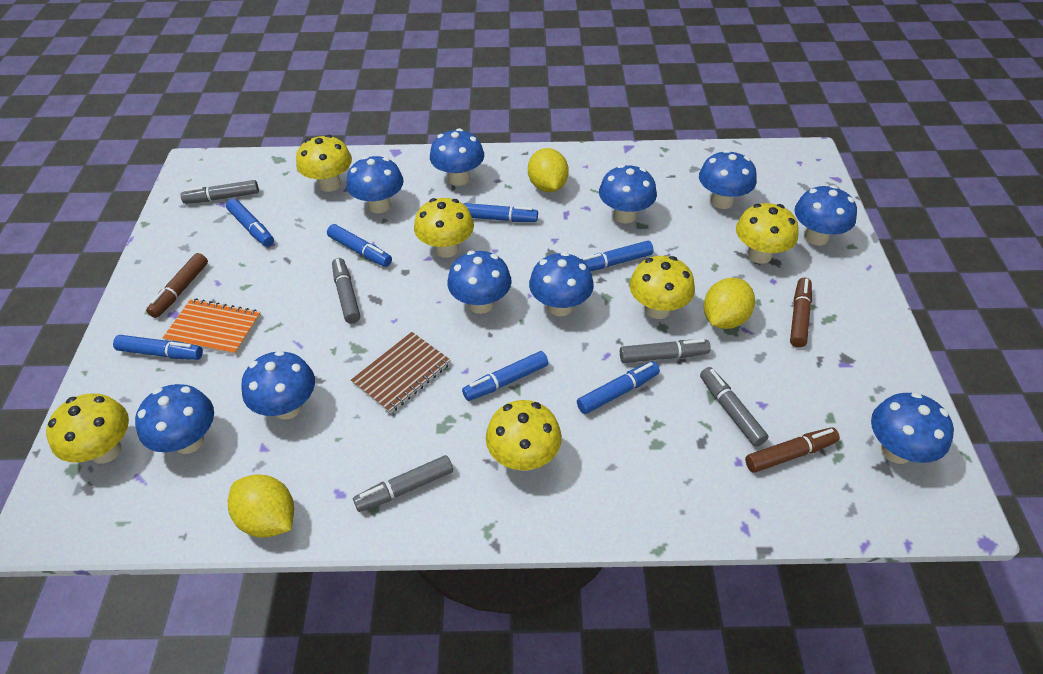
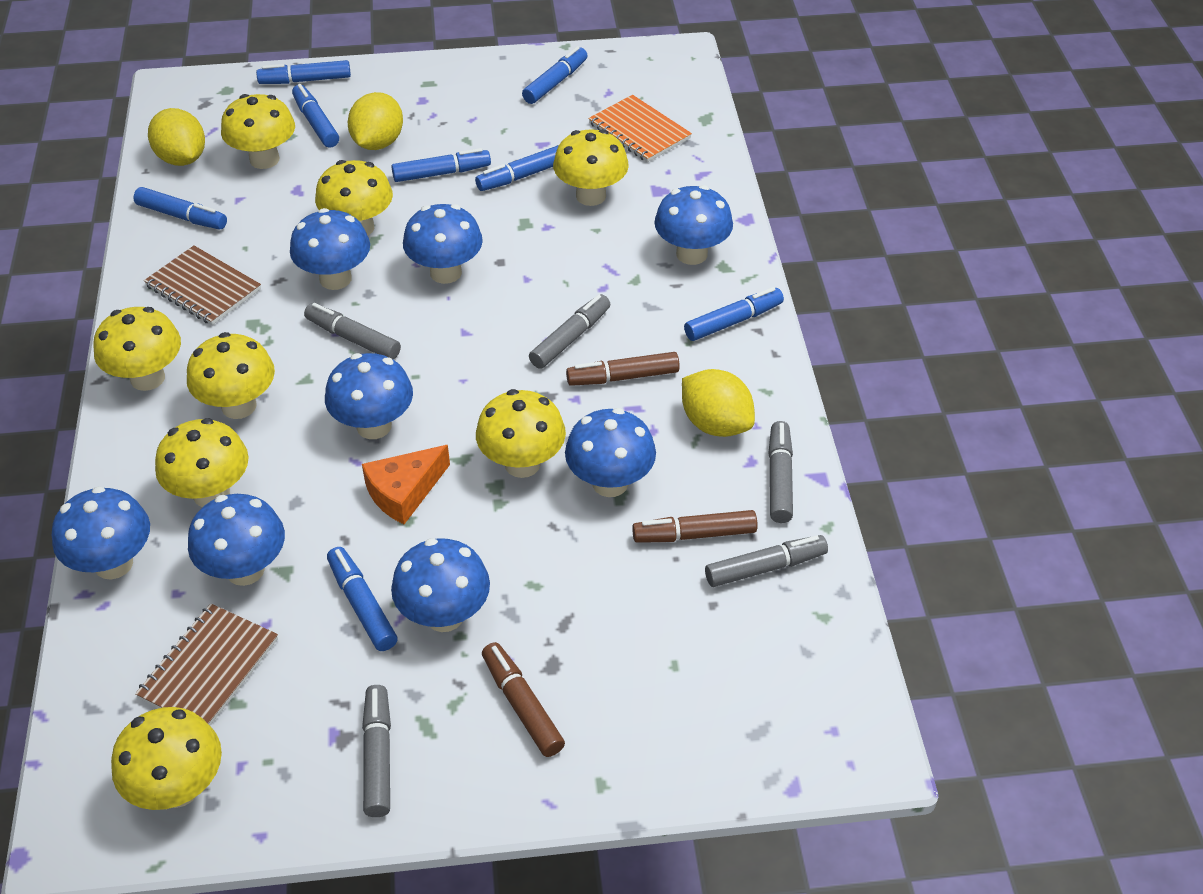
blue marker: 7 -> 8
blue mushroom: 10 -> 8
brown notebook: 1 -> 2
orange cheese: 0 -> 1
yellow mushroom: 6 -> 8

